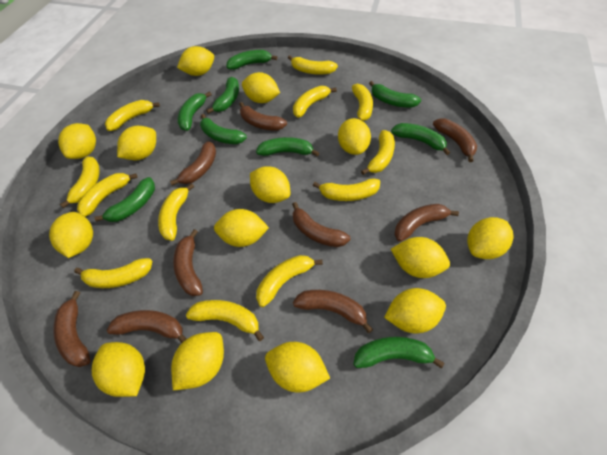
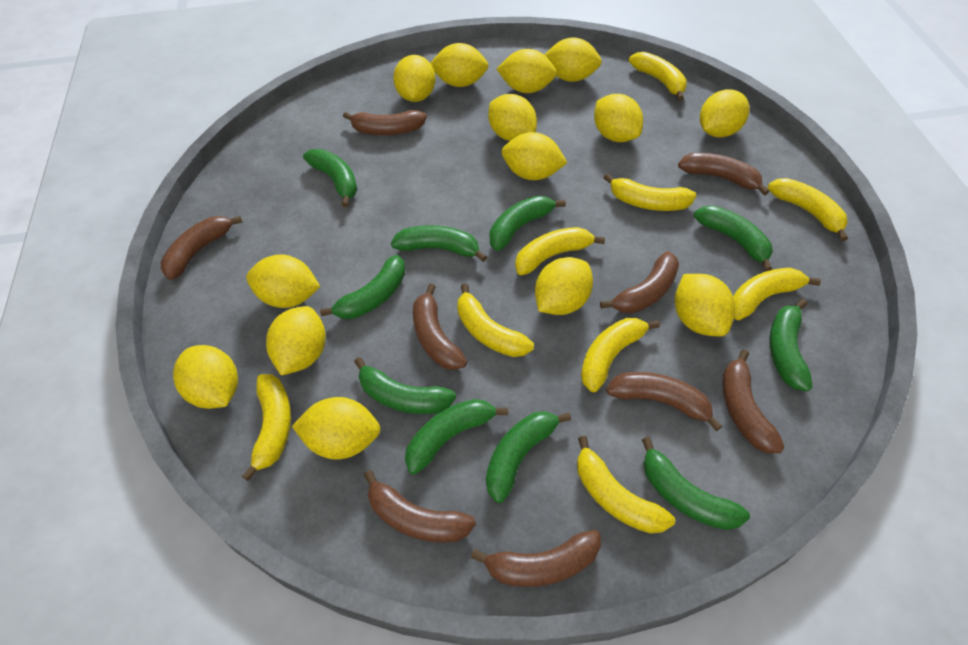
green banana: 9 -> 10
yellow banana: 12 -> 9

